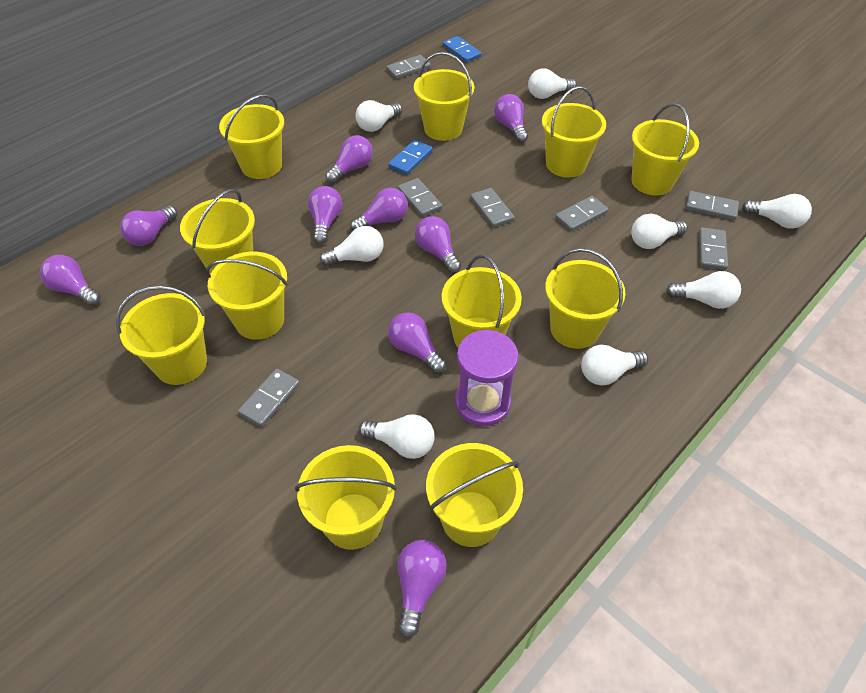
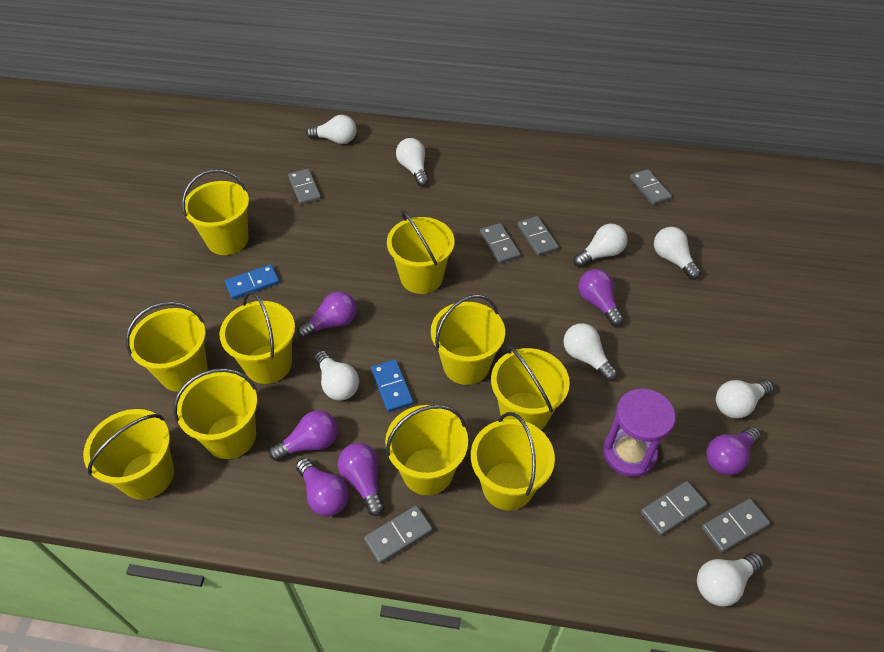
purple light bulb: 9 -> 6
yellow bucket: 11 -> 10

